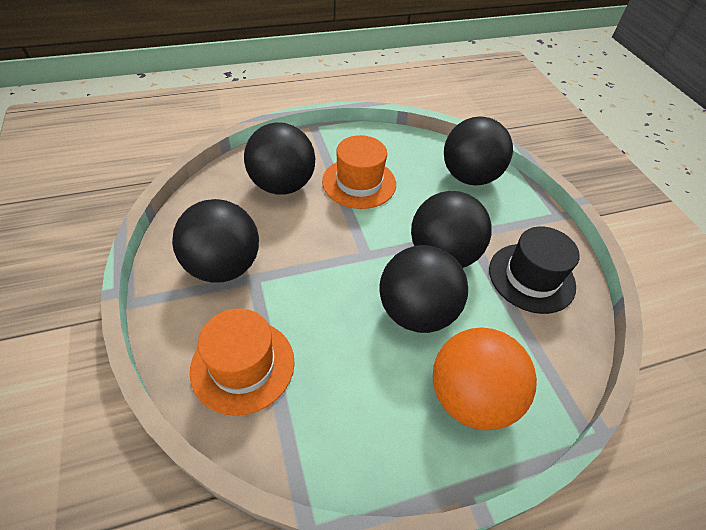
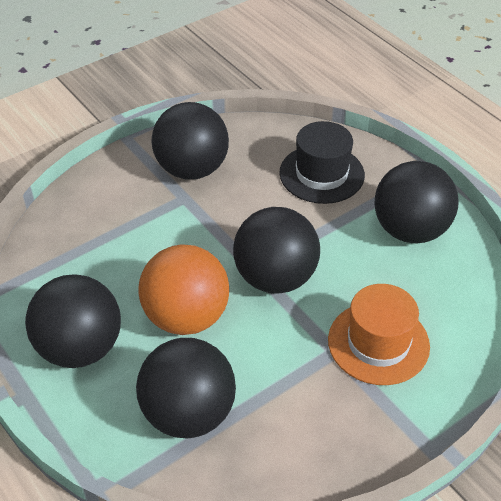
orange hat: 2 -> 1

